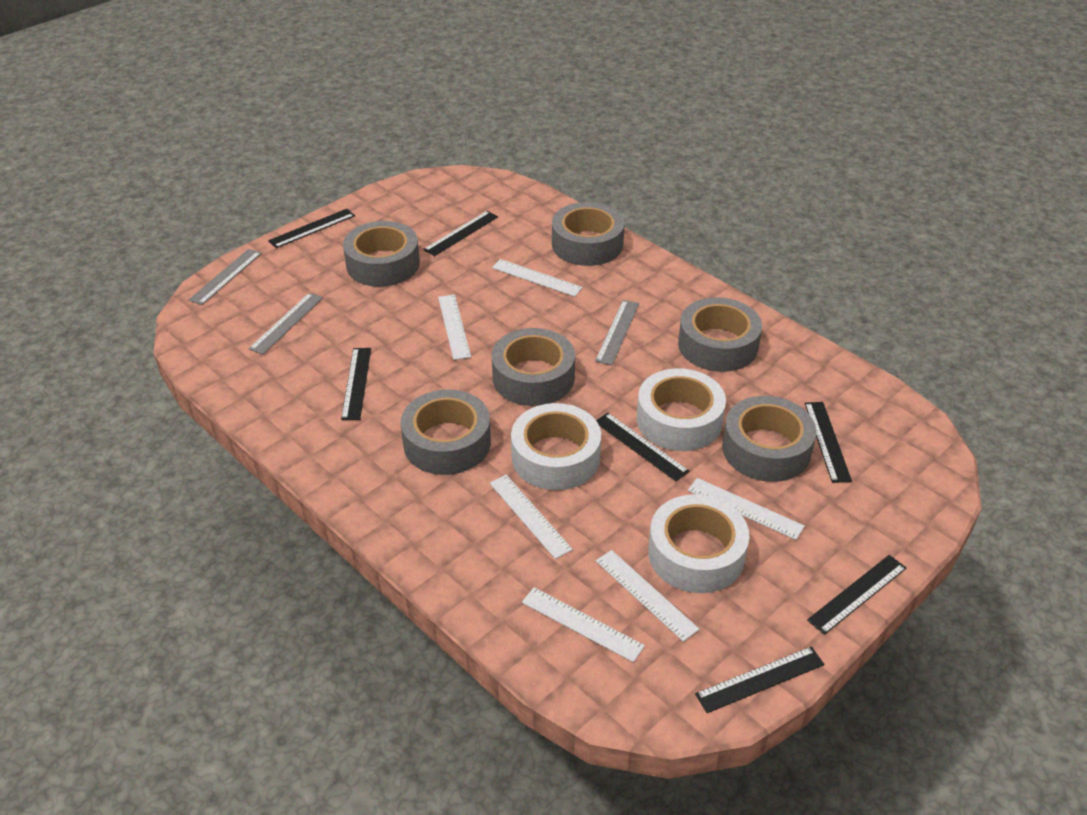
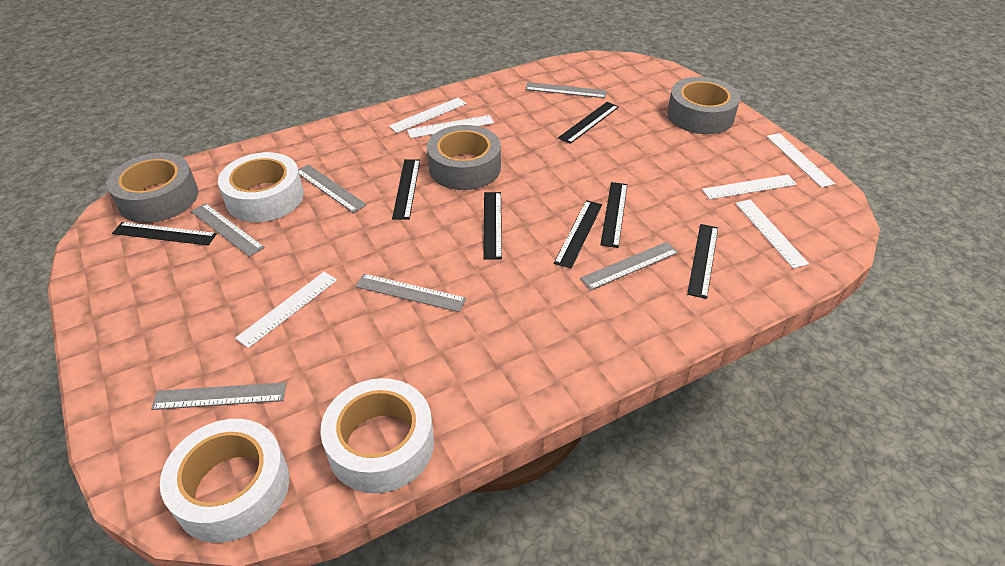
grey ruler: 3 -> 6
grey tape: 6 -> 3

